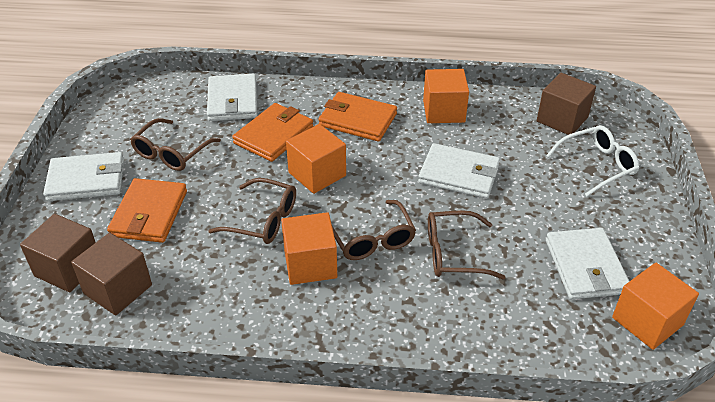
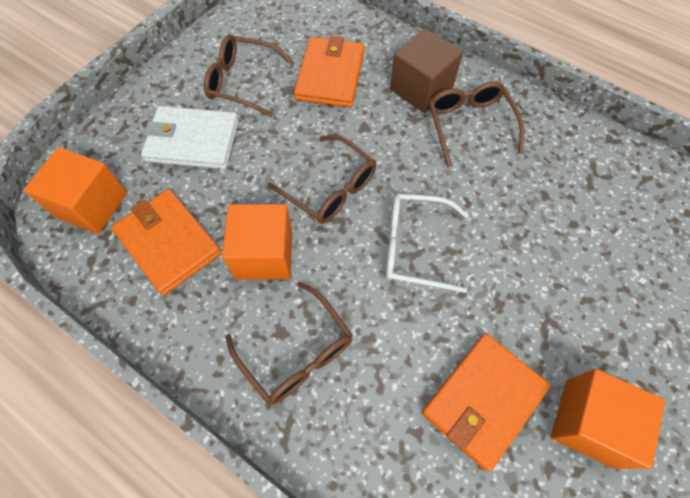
brown cube: 3 -> 1
orange cube: 4 -> 3
white wallet: 4 -> 1

